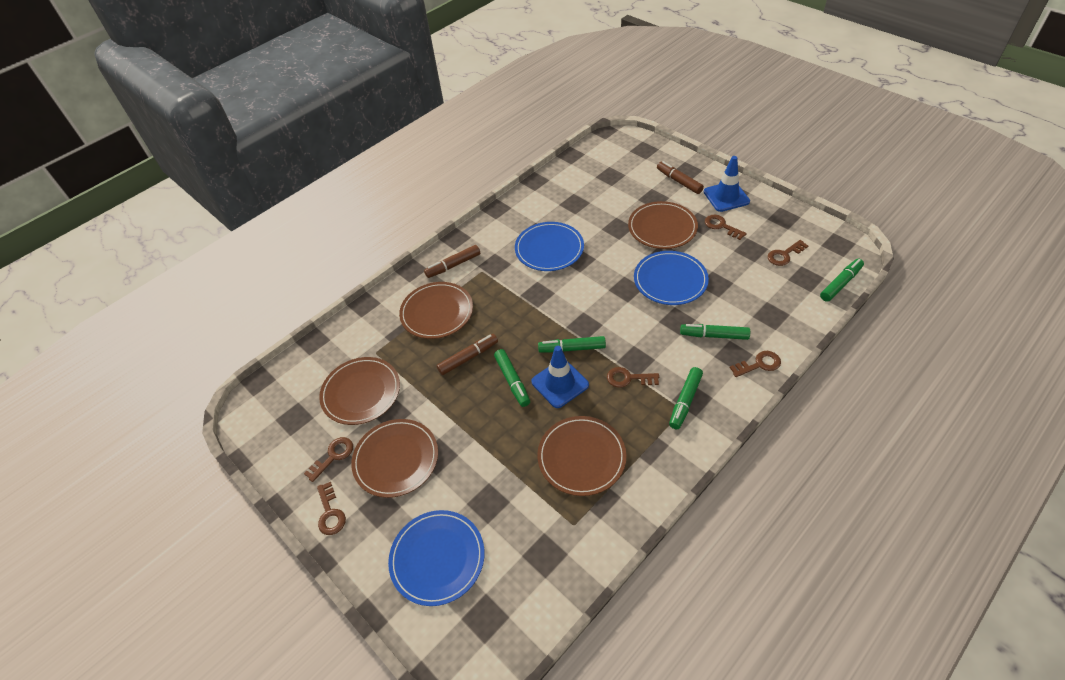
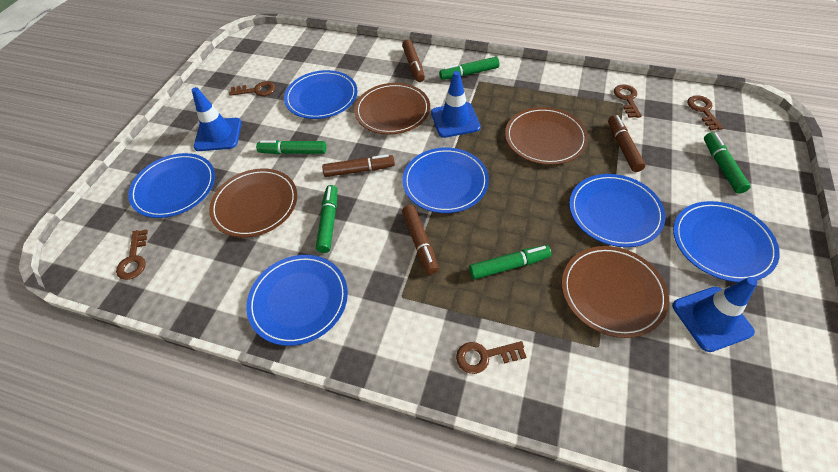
blue plate: 3 -> 6
blue traffic cone: 2 -> 3
brown key: 6 -> 5
brown marker: 3 -> 4
brown plate: 5 -> 4

